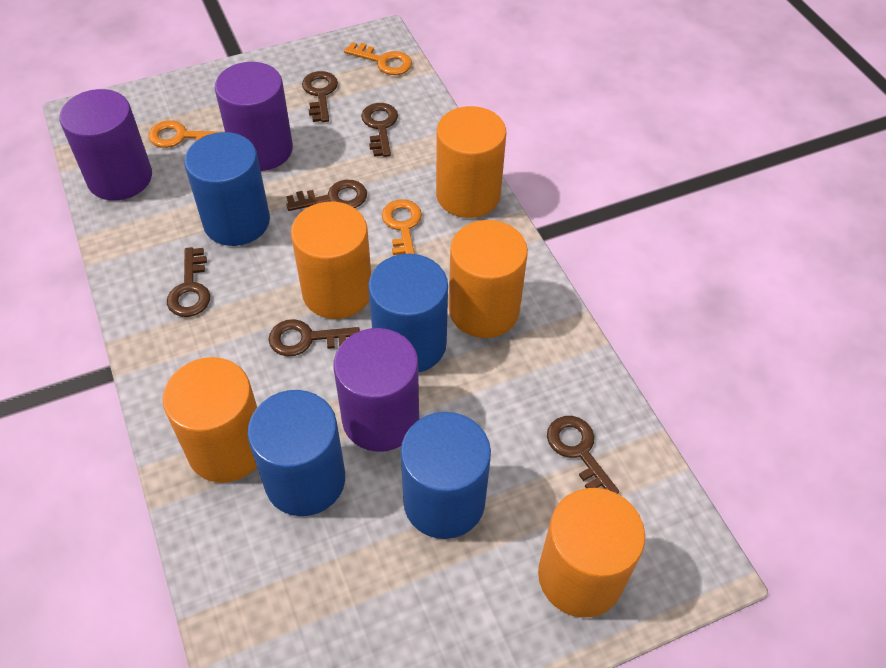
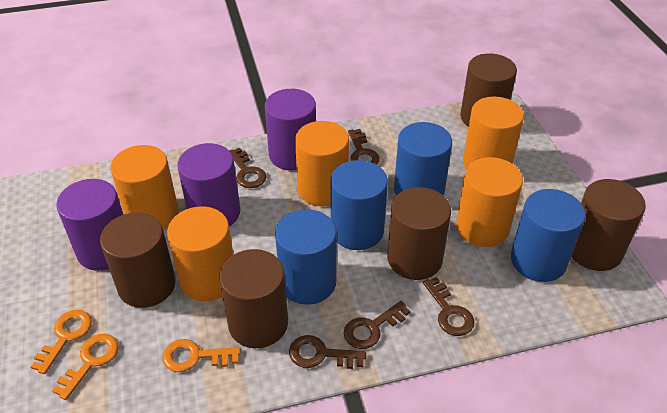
brown cylinder: 0 -> 5
brown key: 6 -> 5

